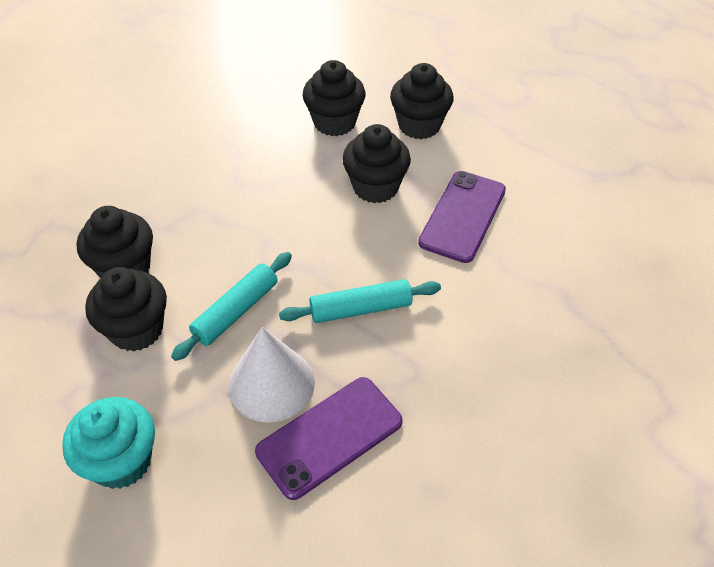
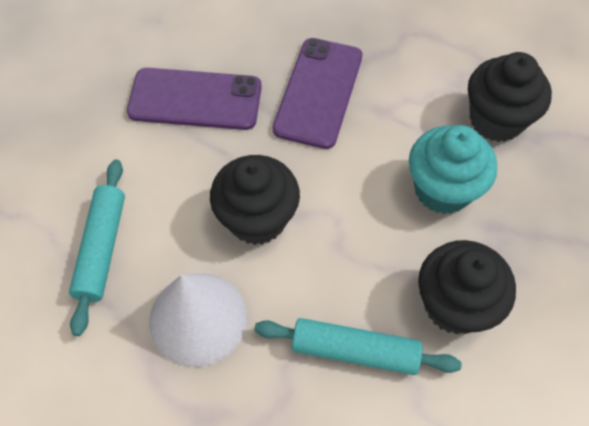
black cupcake: 5 -> 3

